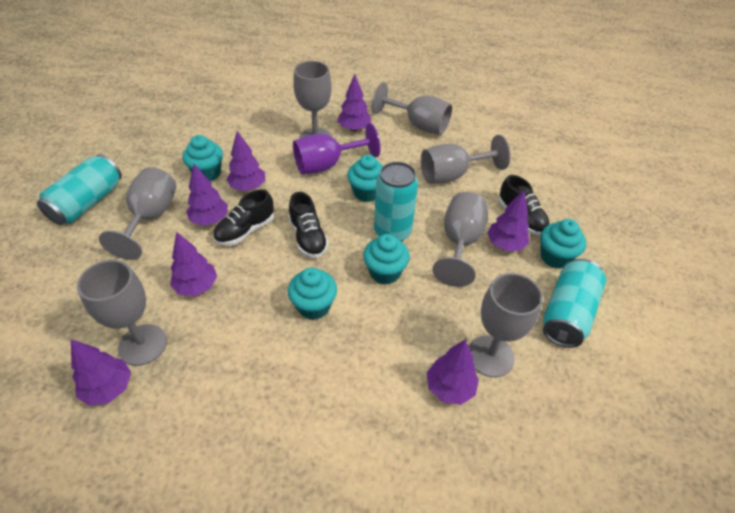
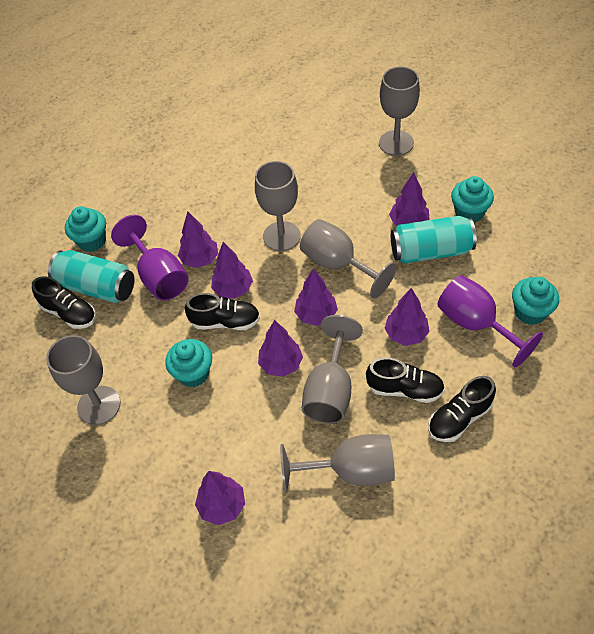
black shoe: 3 -> 4
grey goblet: 7 -> 6
purple goblet: 1 -> 2
turquoise can: 3 -> 2
turquoise cupcake: 5 -> 4

